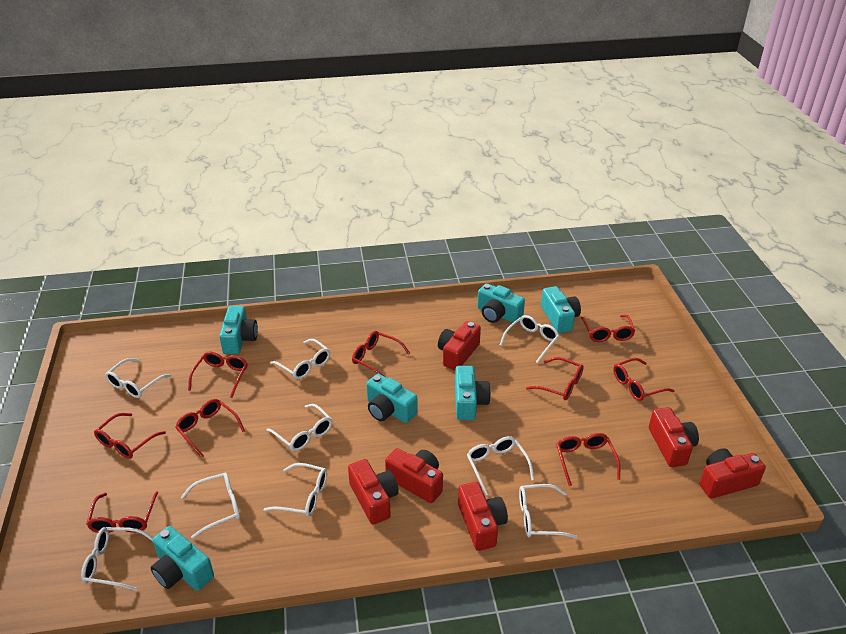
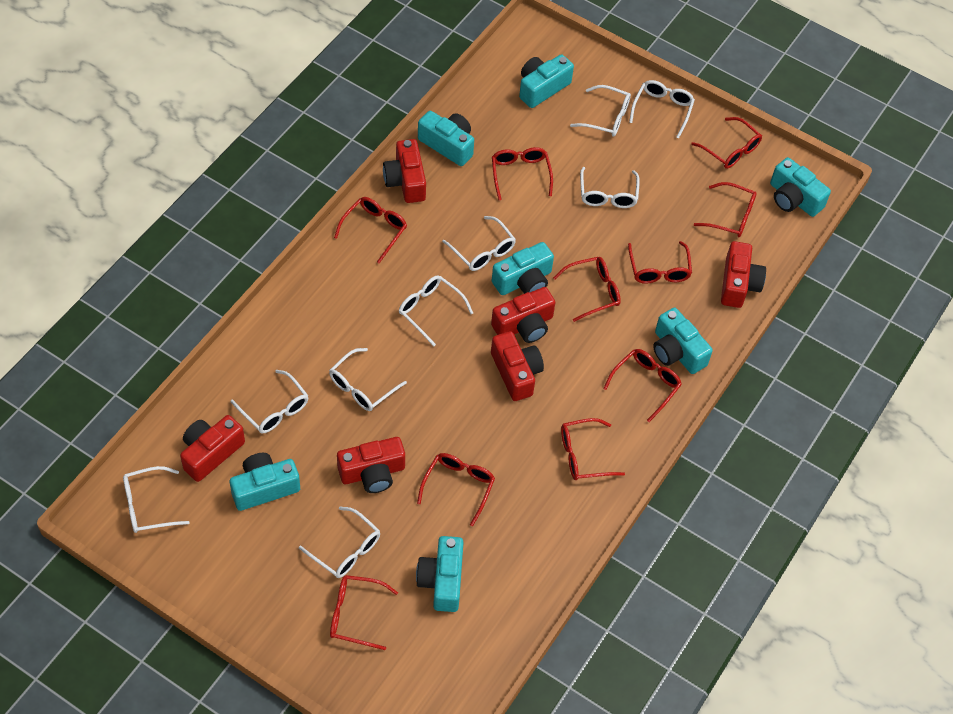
red glasses: 9 -> 10
turquoise camera: 6 -> 7

